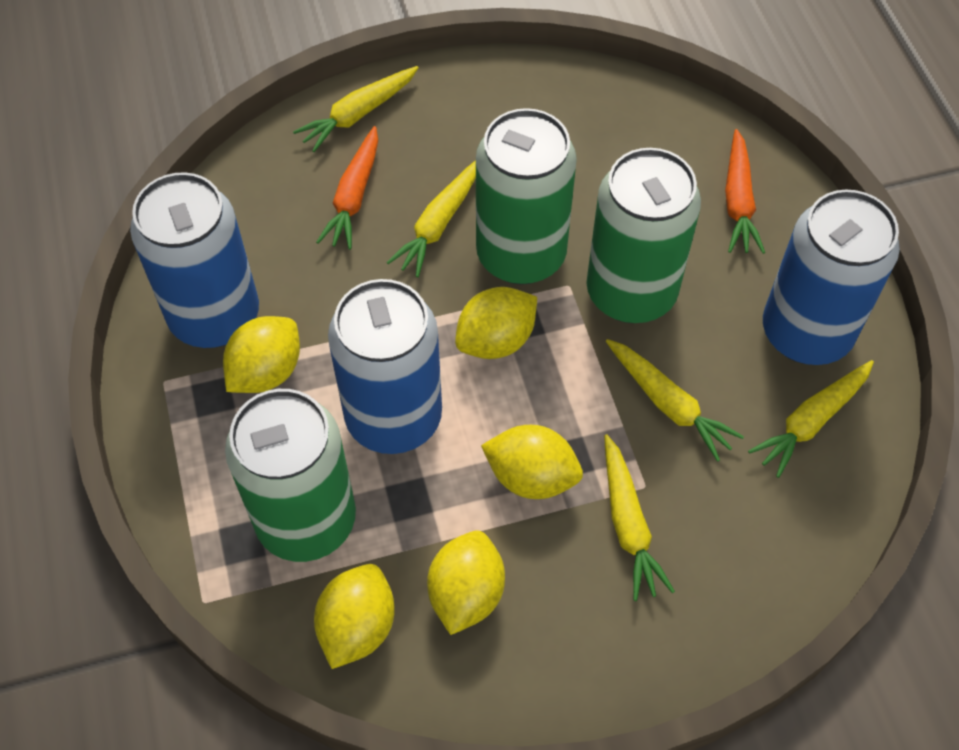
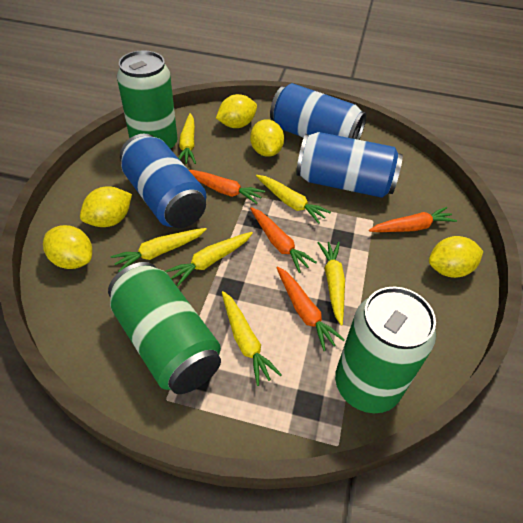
orange carrot: 2 -> 4
yellow carrot: 5 -> 6

